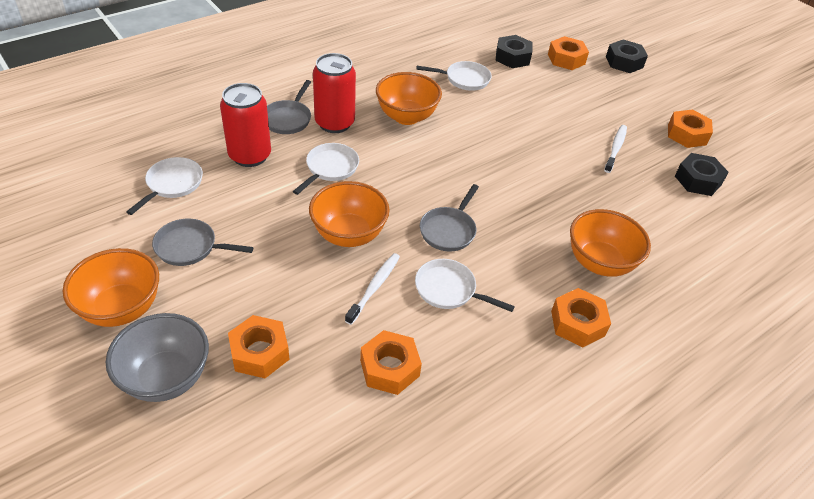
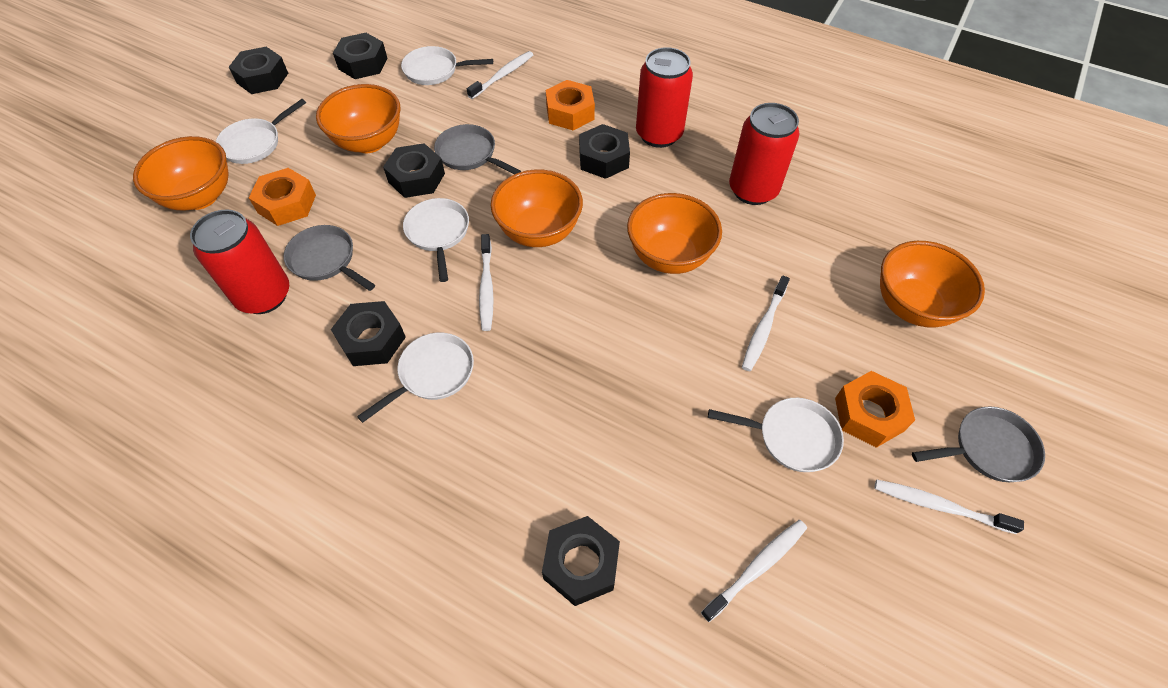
black nut: 3 -> 6
grey bowl: 1 -> 0
orange bowl: 4 -> 5
orange nut: 5 -> 3
red can: 2 -> 3
white pan: 4 -> 5
white toothbrush: 2 -> 5

